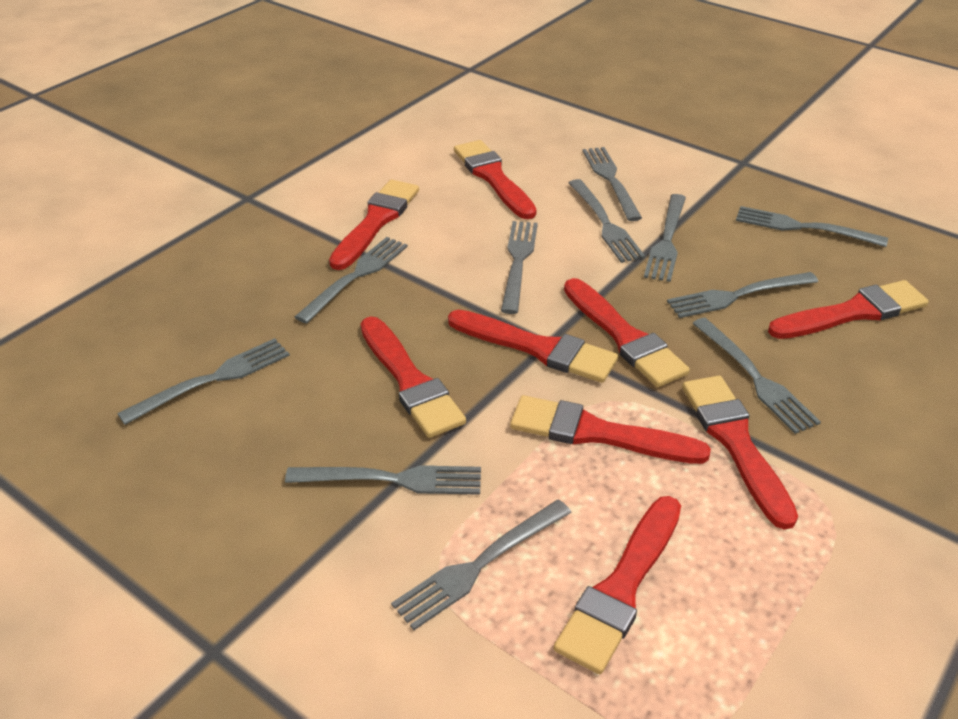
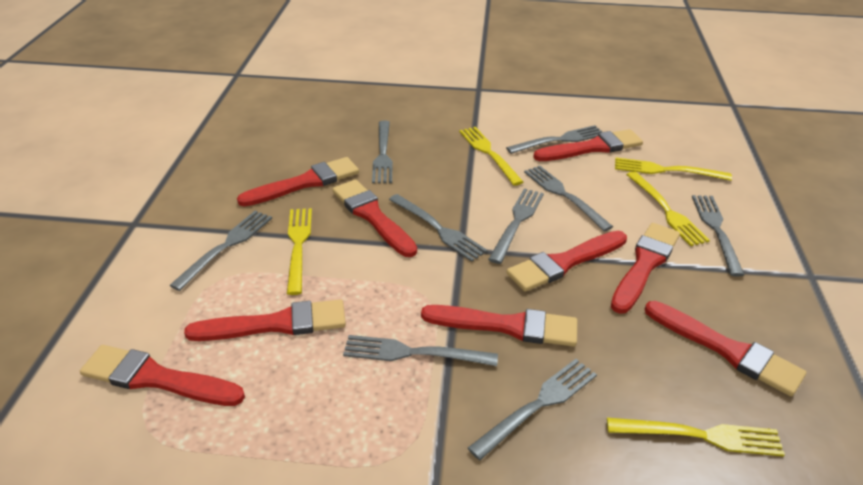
grey fork: 11 -> 9
yellow fork: 0 -> 5

